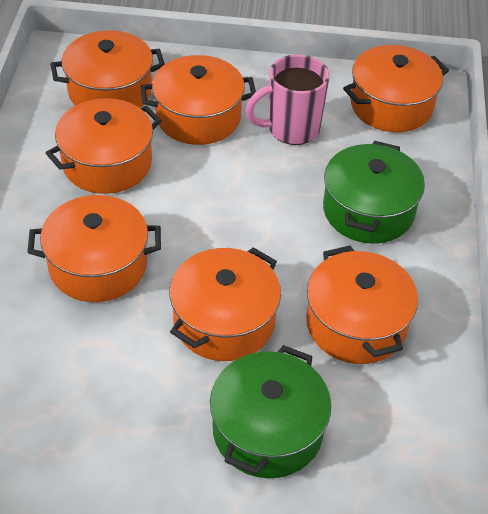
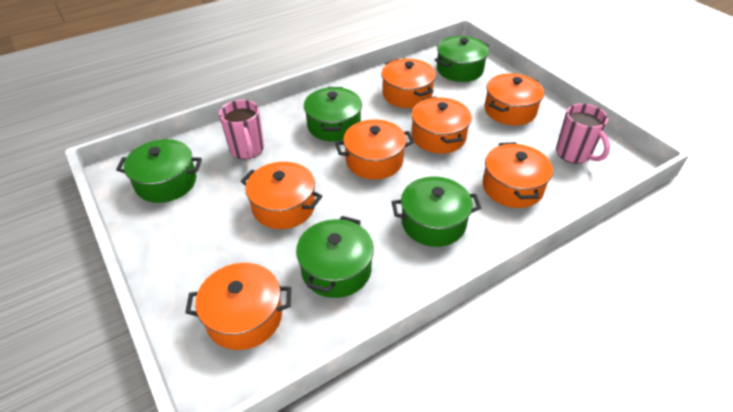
green pot: 2 -> 5
pink mug: 1 -> 2

